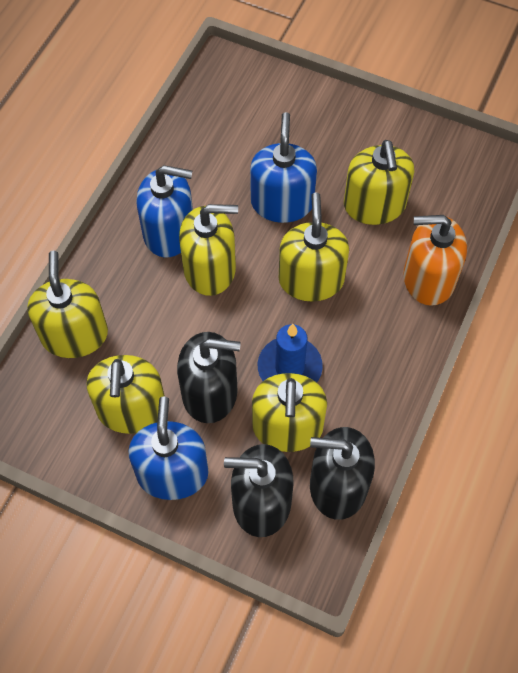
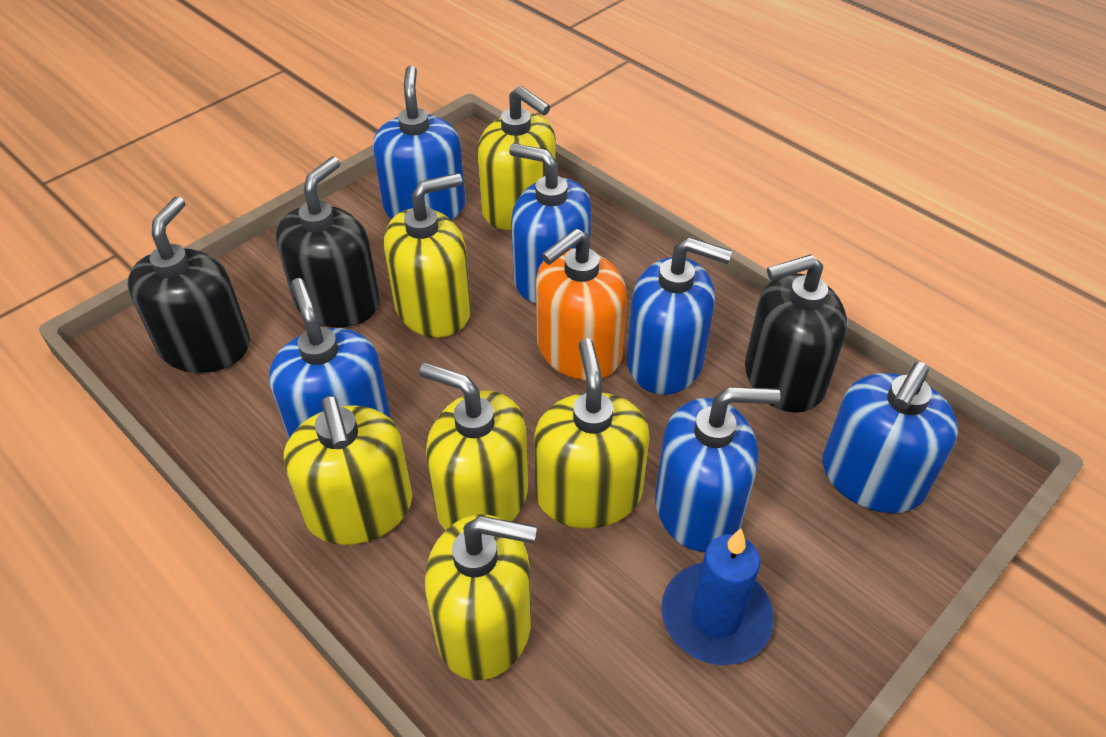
blue soap dispenser: 3 -> 6

